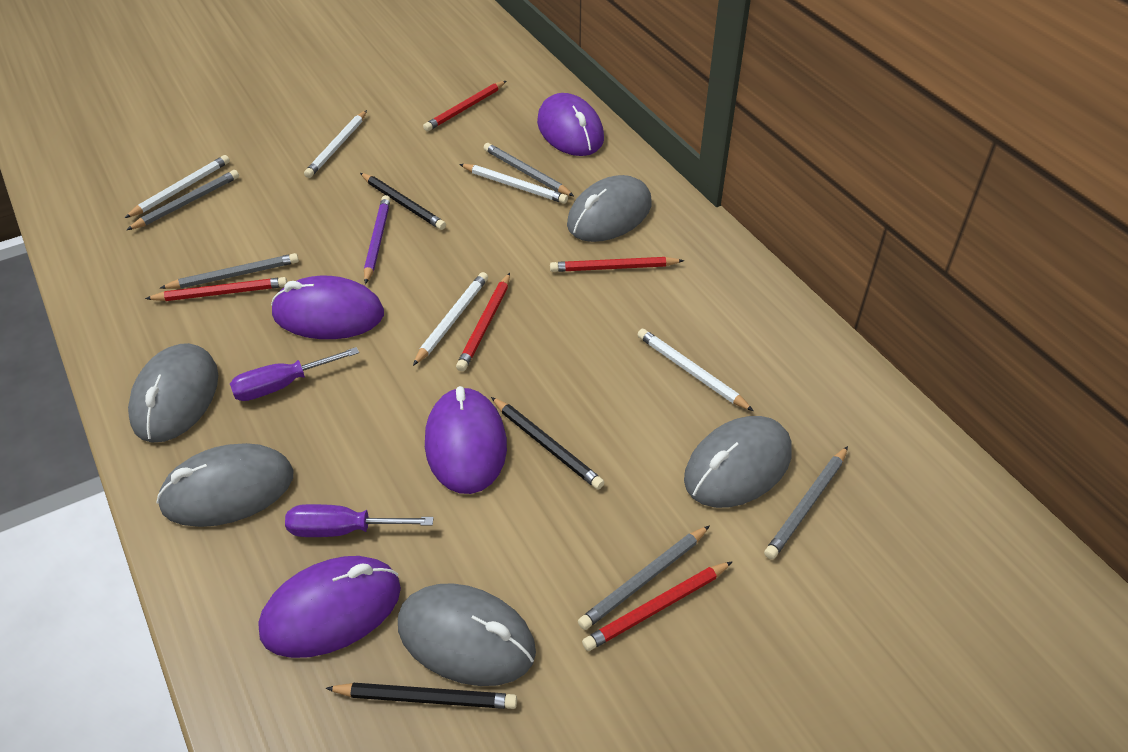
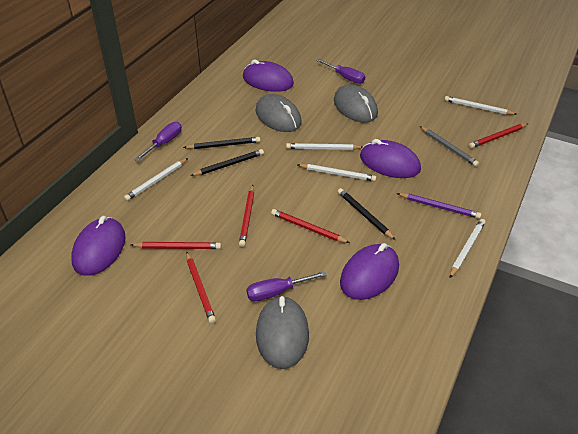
grey mouse: 5 -> 3
grey pencil: 5 -> 1
purple screwdriver: 2 -> 3

